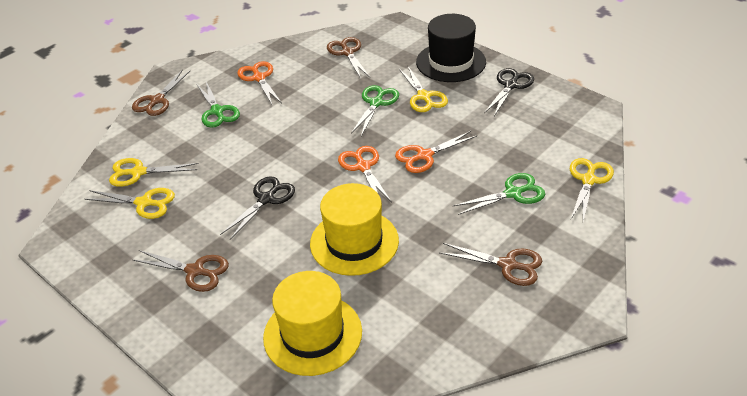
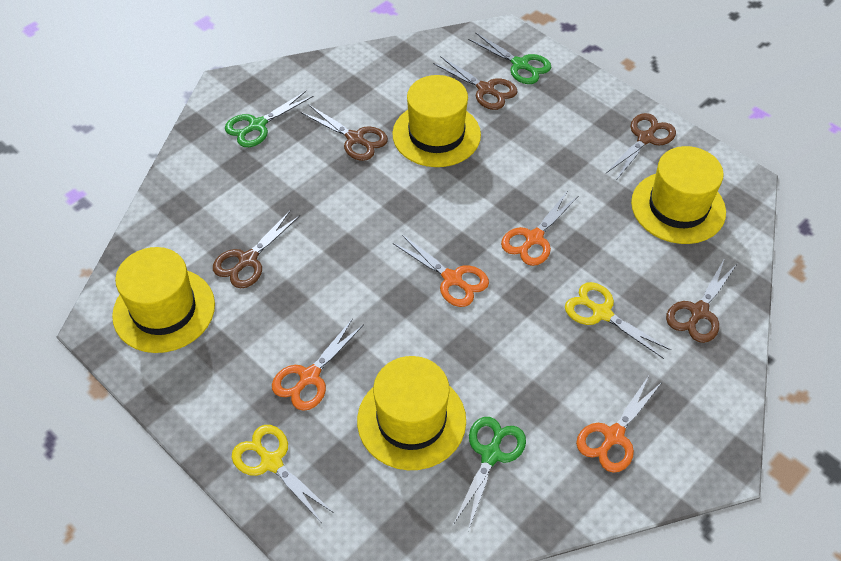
black hat: 1 -> 0
black scissors: 2 -> 0
brown scissors: 4 -> 5
orange scissors: 3 -> 4
yellow hat: 2 -> 4
yellow scissors: 4 -> 2

